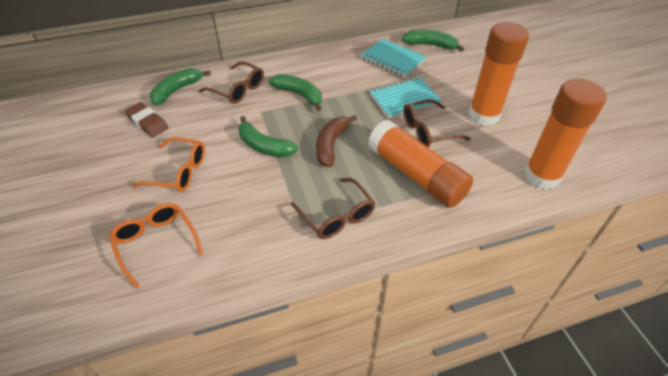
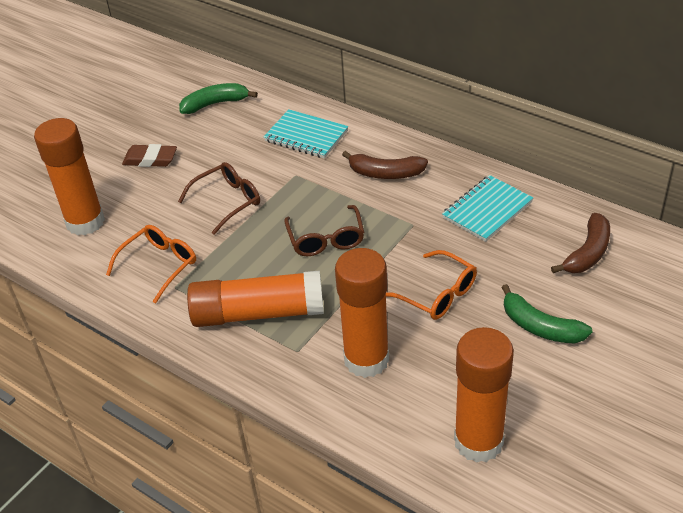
brown banana: 1 -> 2
brown glasses: 3 -> 2
green banana: 4 -> 2
orange glue stick: 3 -> 4

